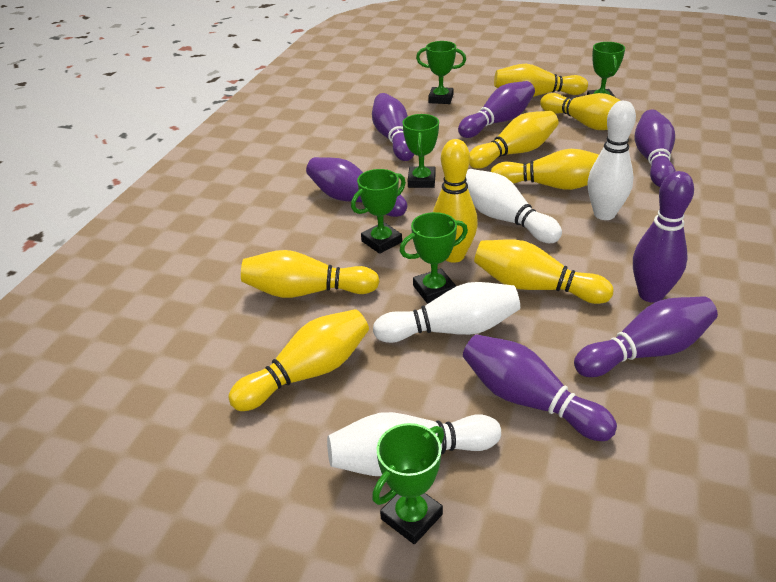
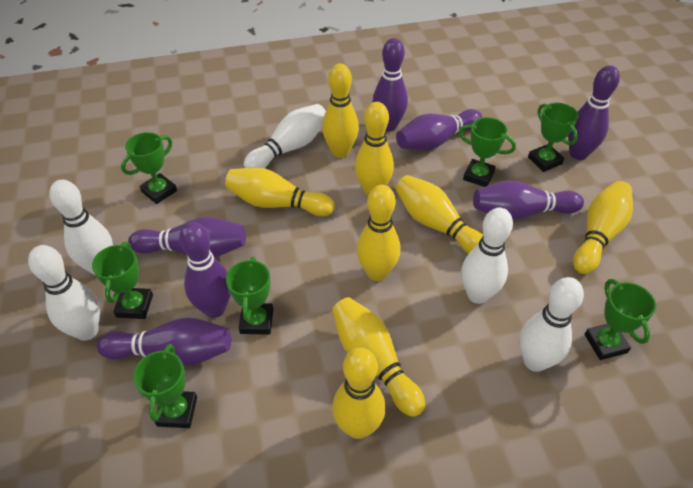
green trophy: 6 -> 7
white bowling pin: 4 -> 5

